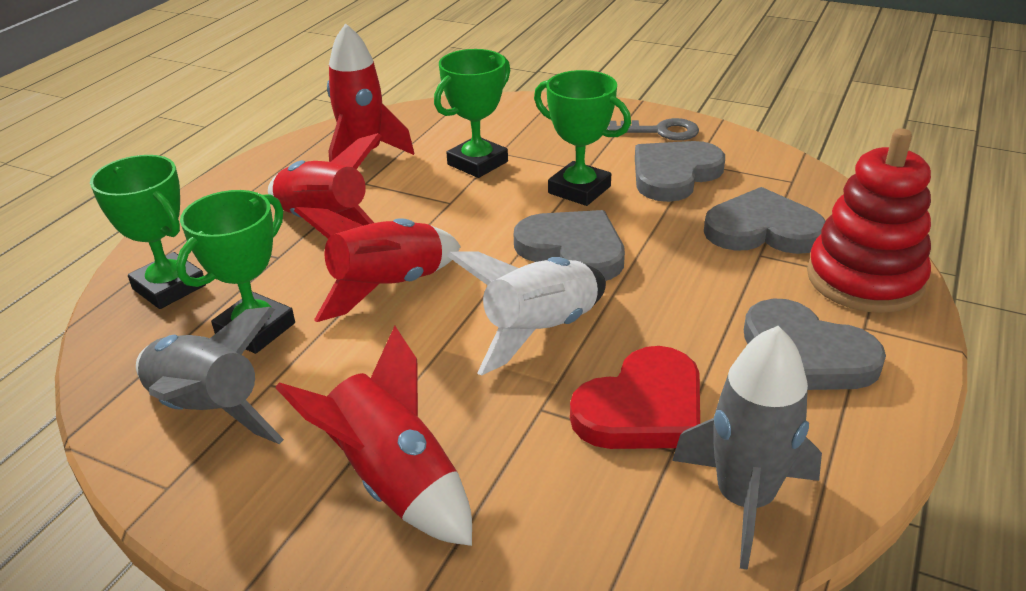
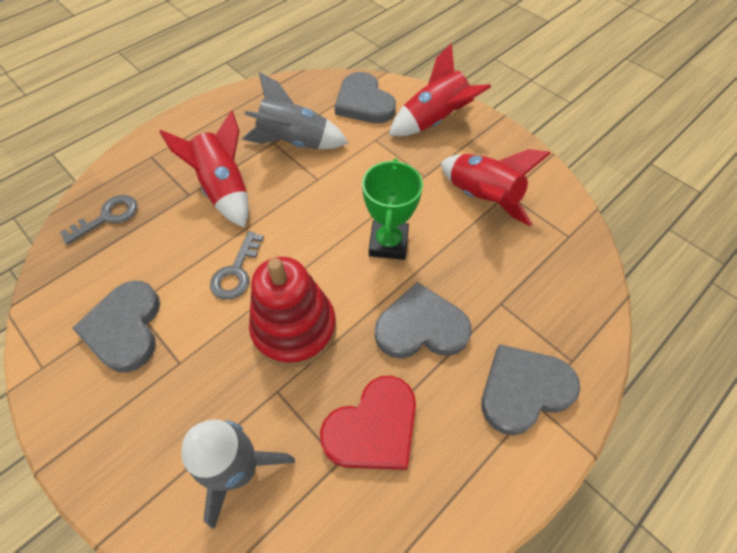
green trophy: 4 -> 1
grey key: 1 -> 2
red rocket: 4 -> 3
white rocket: 1 -> 0

